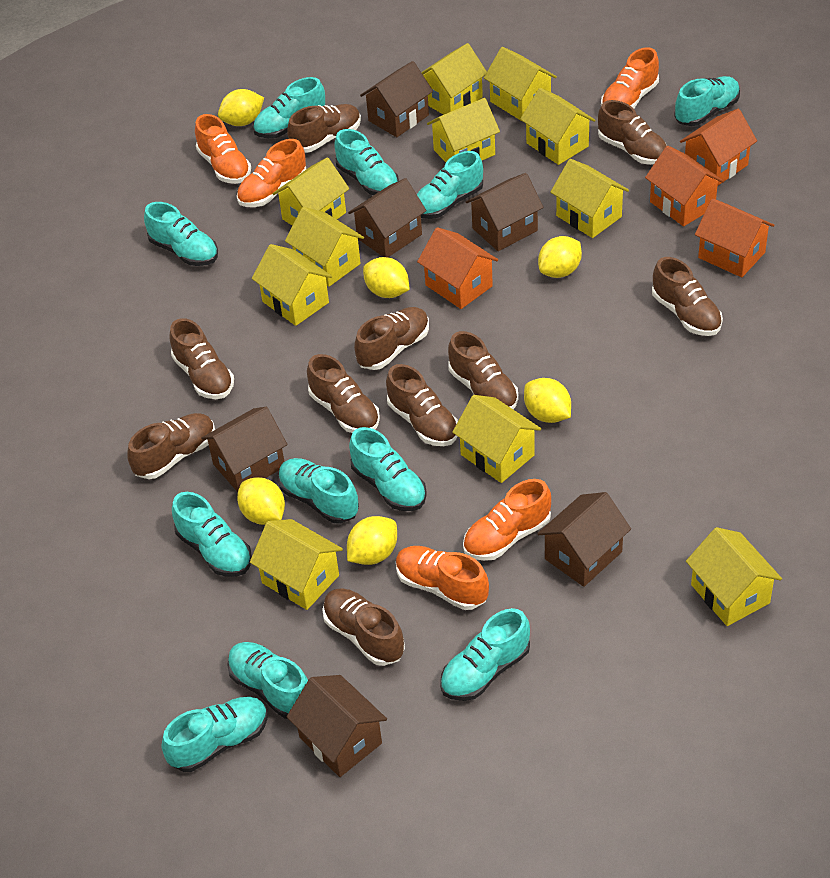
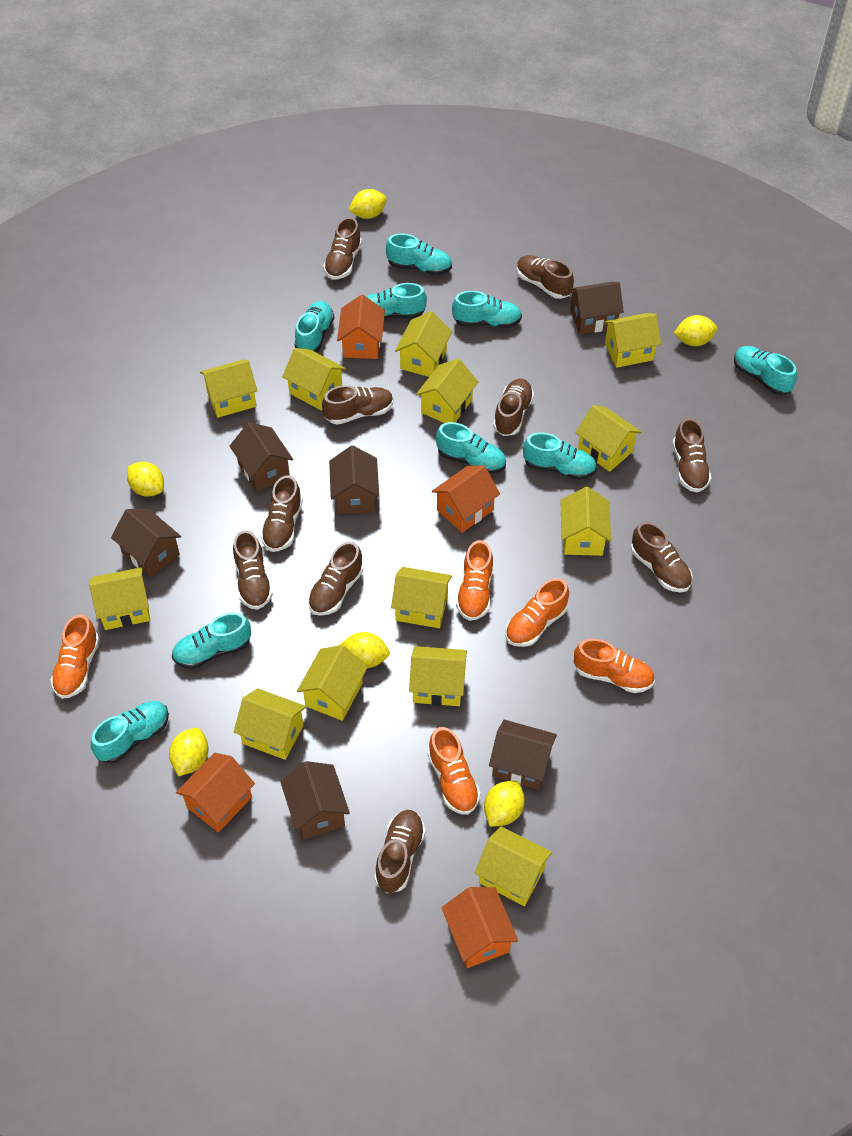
turquoise shoe: 11 -> 9
yellow house: 11 -> 13

